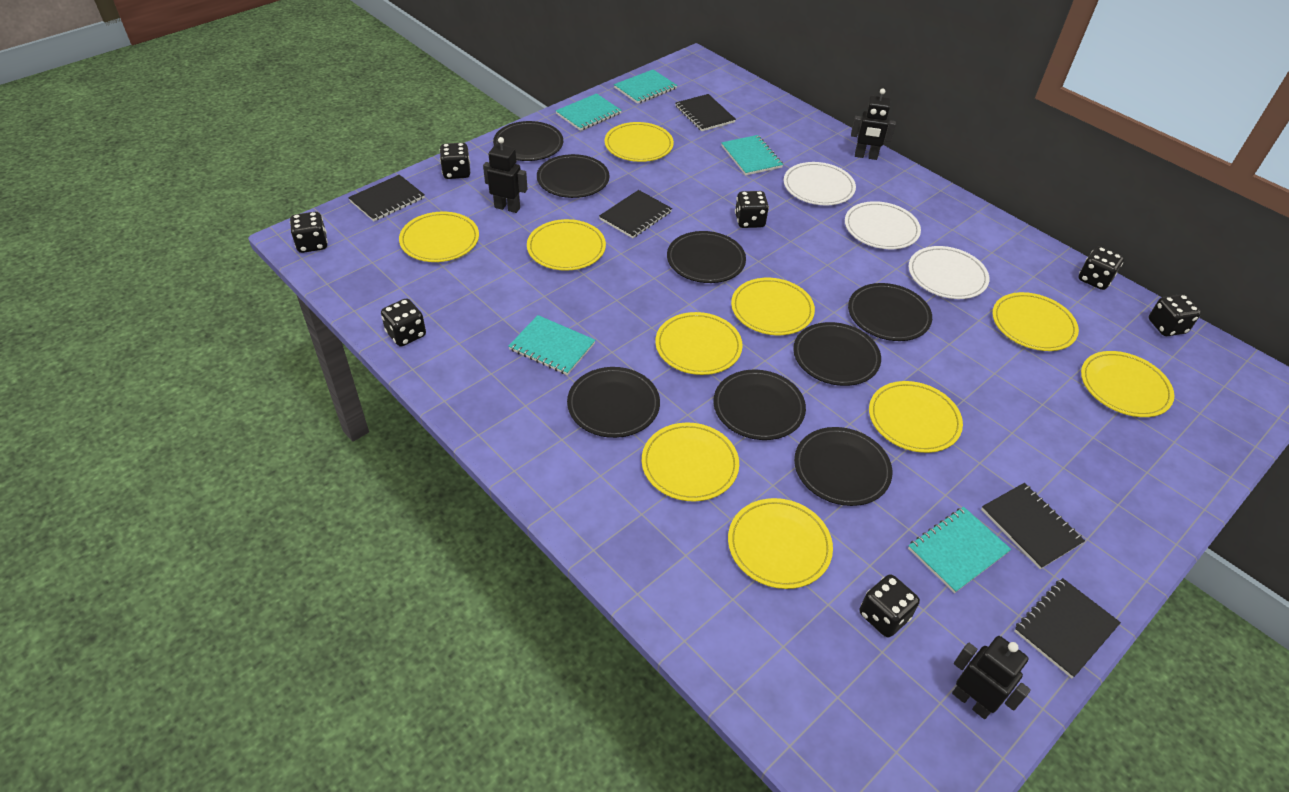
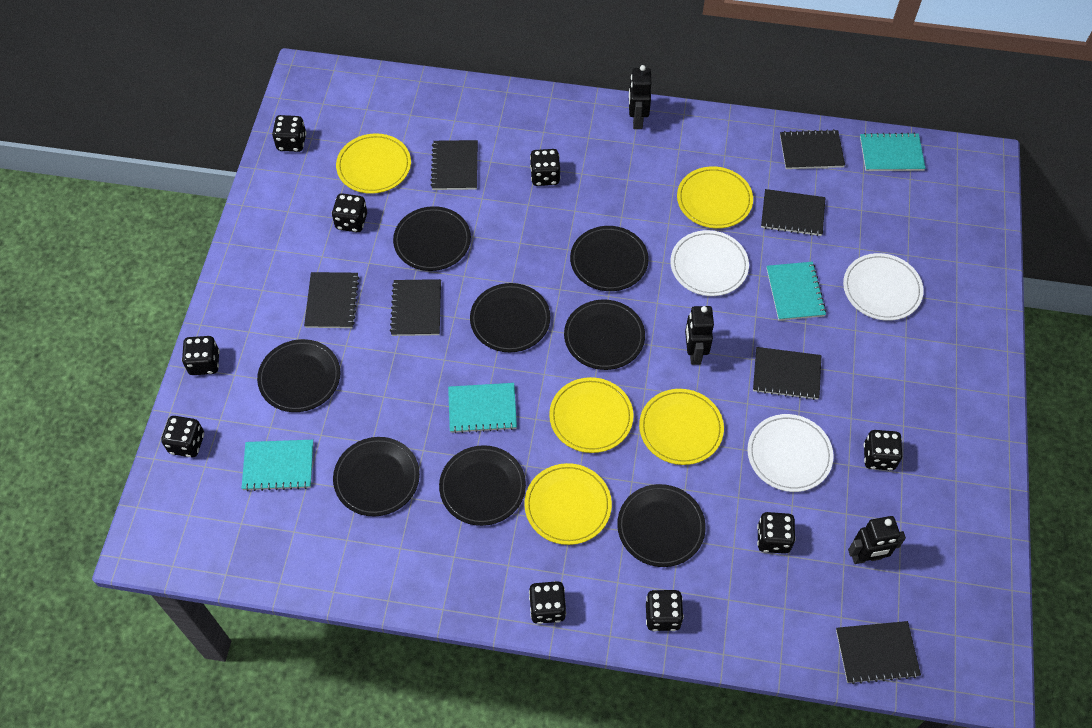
black dice: 7 -> 9
black notebook: 5 -> 7
turquoise notebook: 5 -> 4
yellow plate: 10 -> 5

